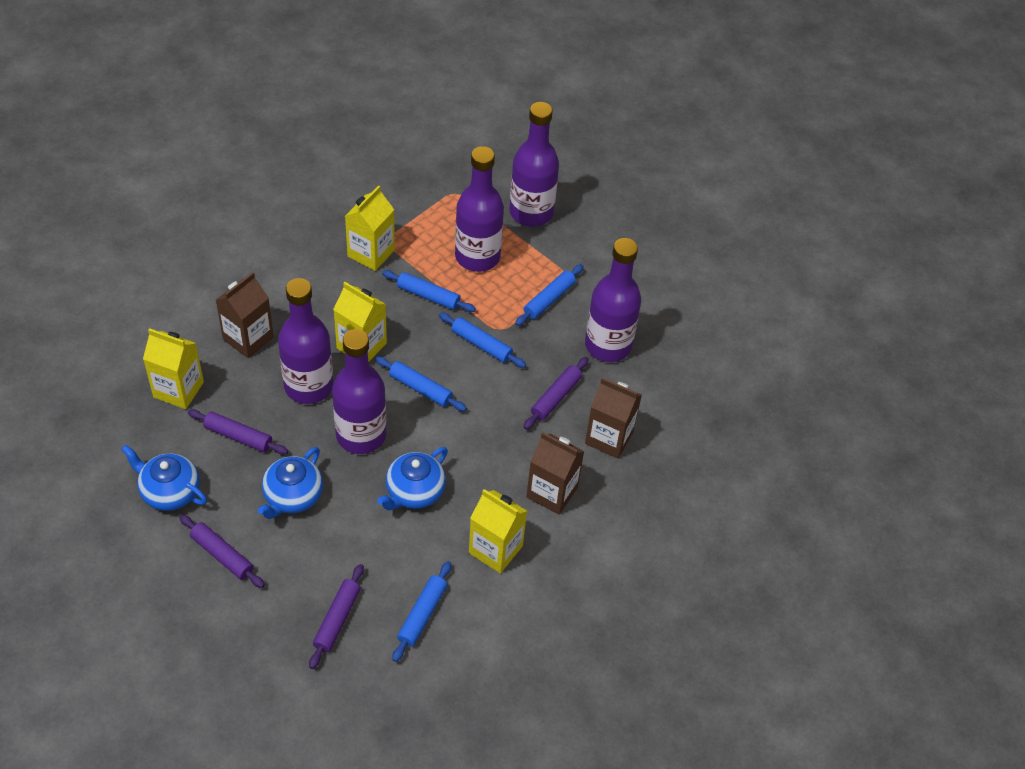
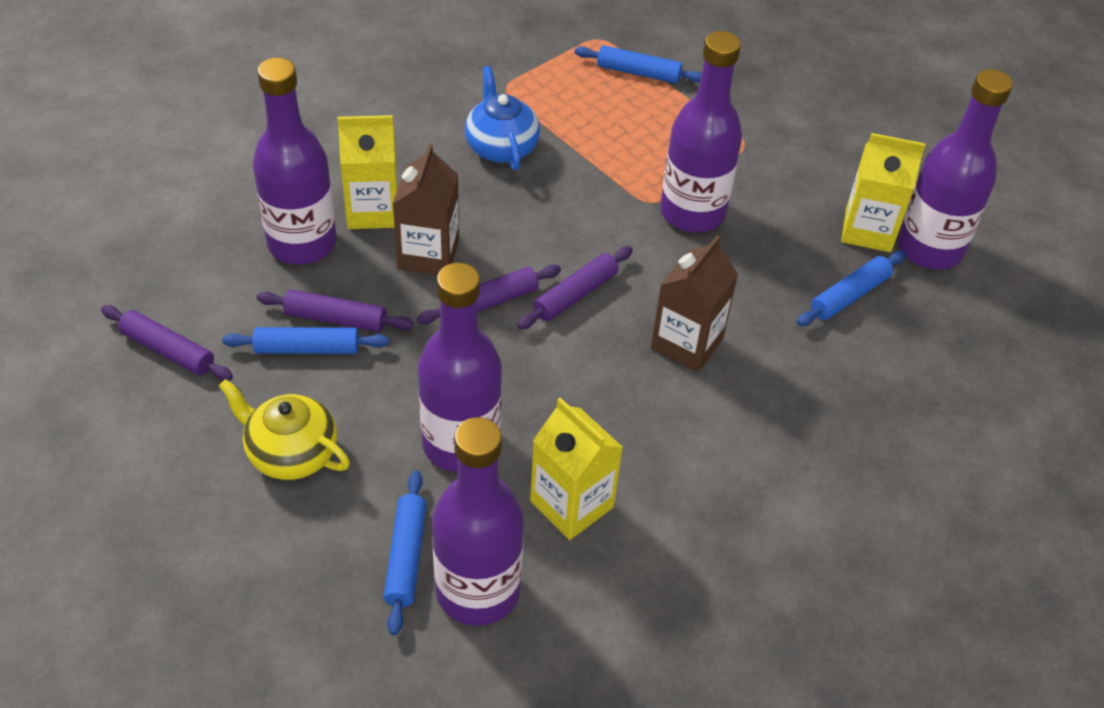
blue rolling pin: 5 -> 4
blue teapot: 3 -> 1
brown carton: 3 -> 2
yellow carton: 4 -> 3
yellow teapot: 0 -> 1

